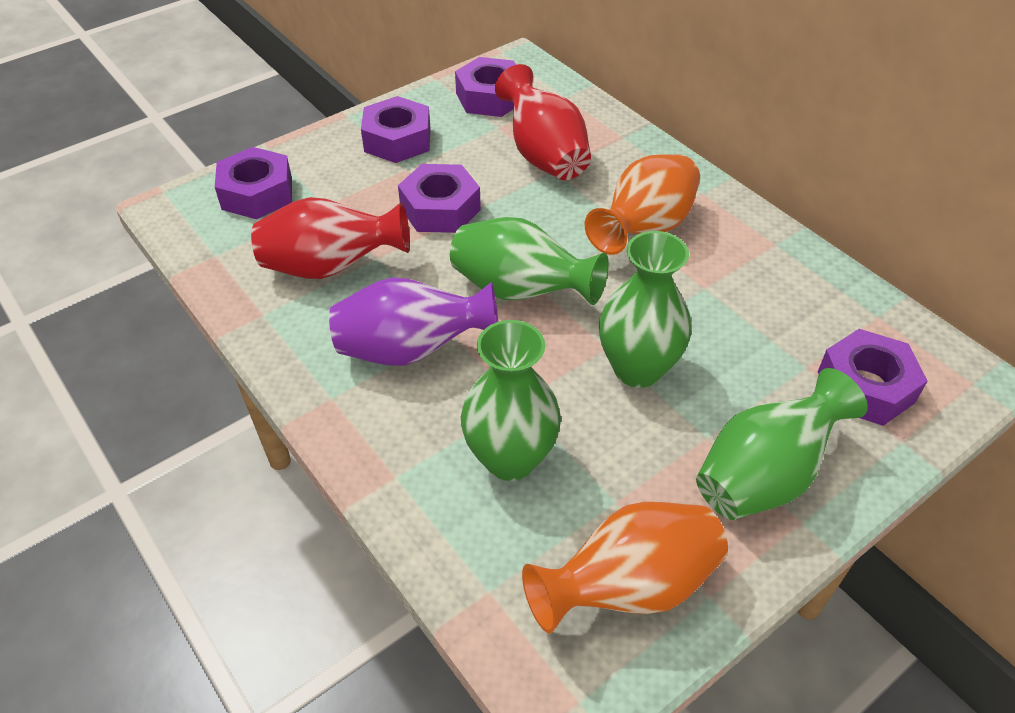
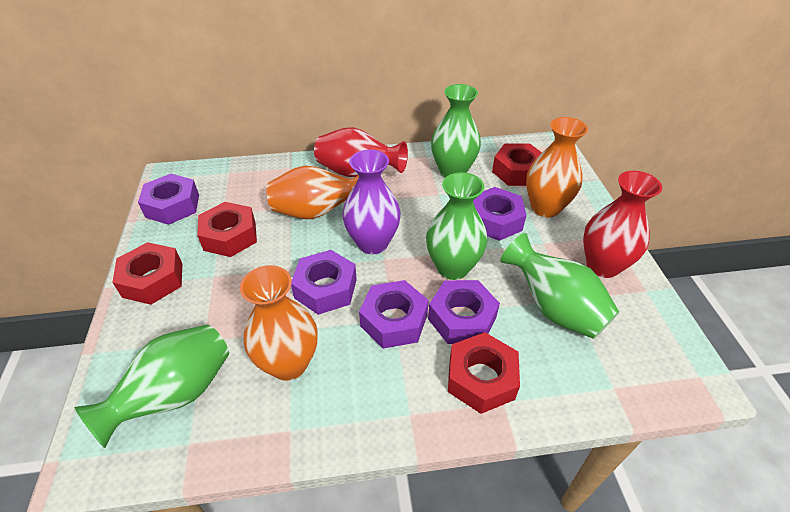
orange vase: 2 -> 3
red nut: 0 -> 4

